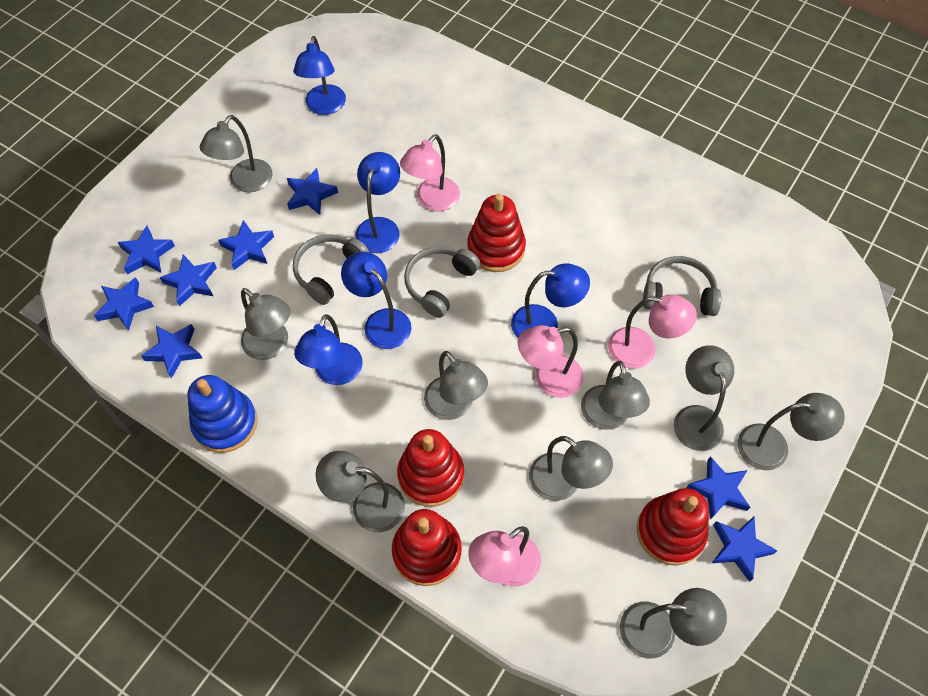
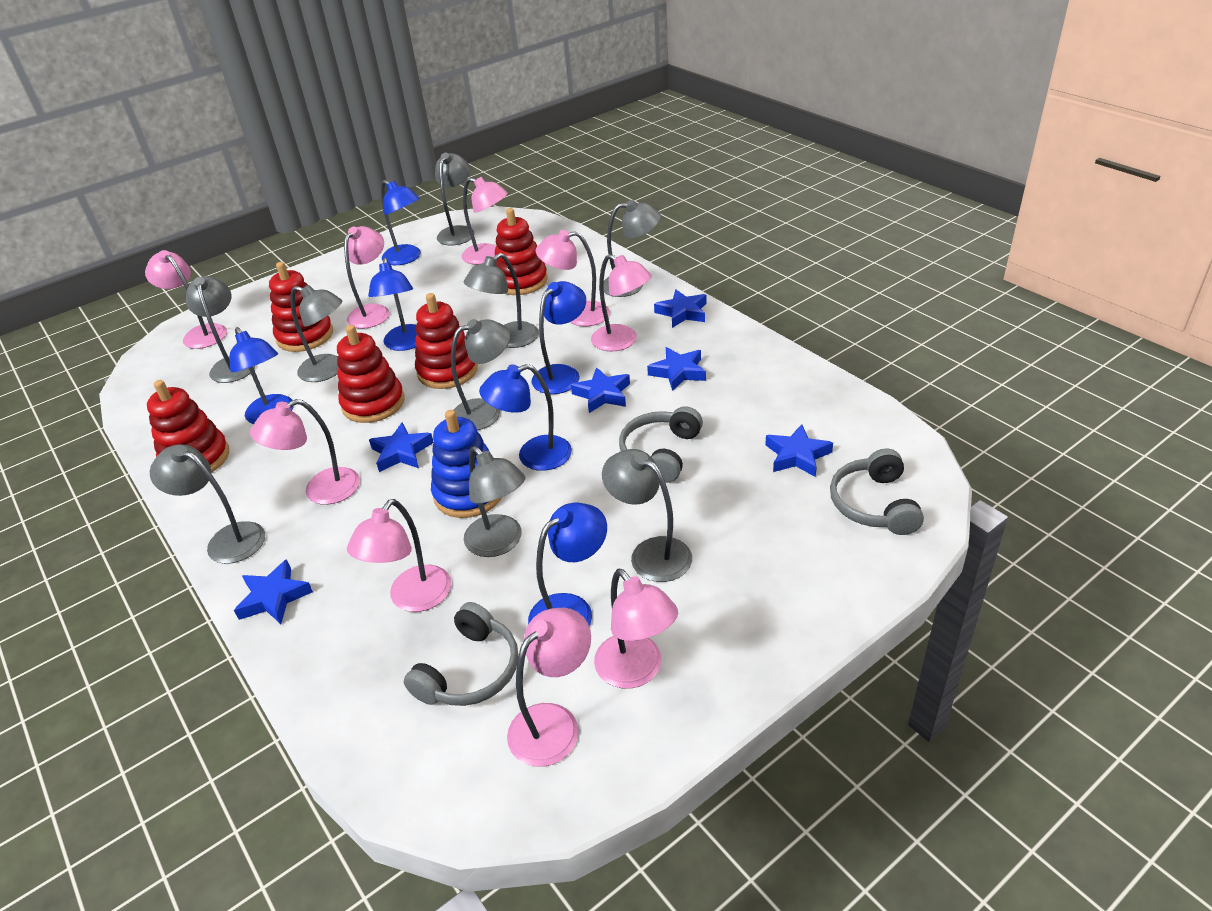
blue lamp: 5 -> 6
blue star: 8 -> 6
pink lamp: 4 -> 9
red stacking toy: 4 -> 5

